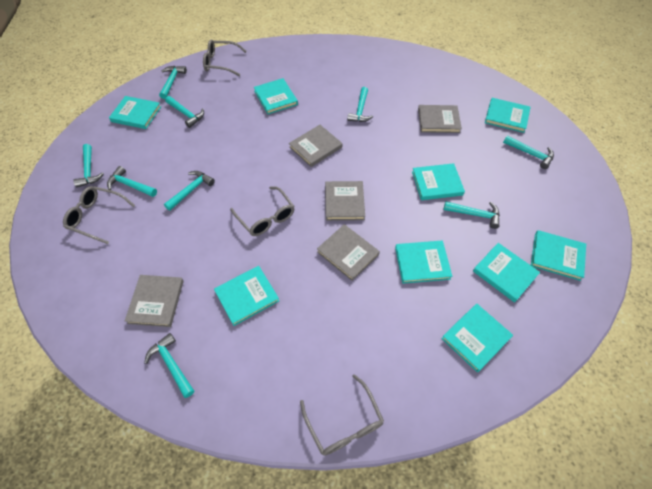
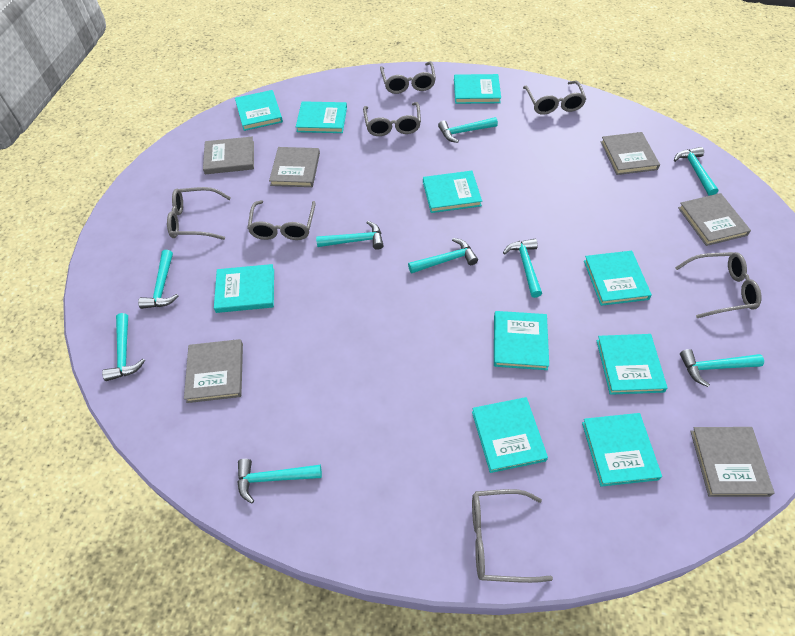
grey book: 5 -> 6
grey glasses: 4 -> 7
turquoise book: 9 -> 10

